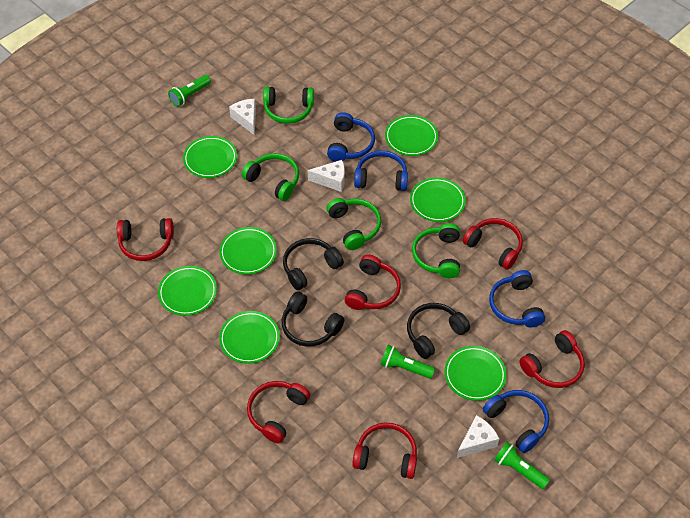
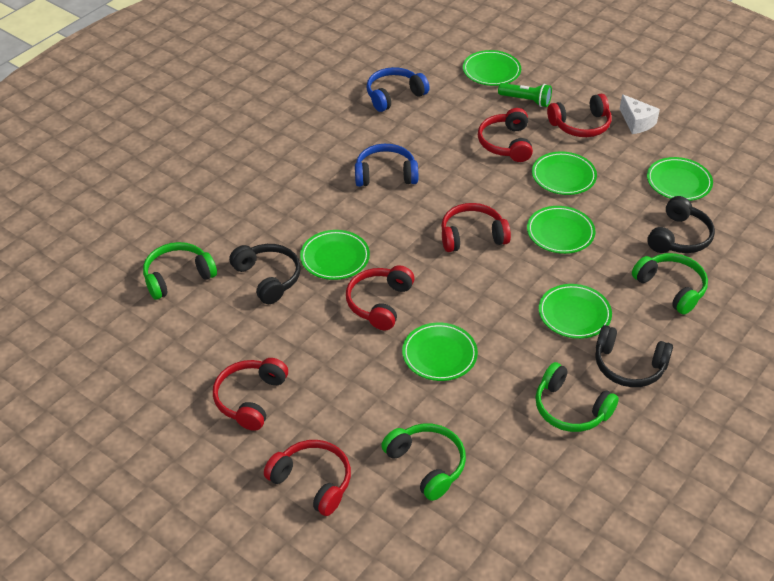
blue headphones: 4 -> 2
green flashlight: 3 -> 1
white cheese: 3 -> 1

